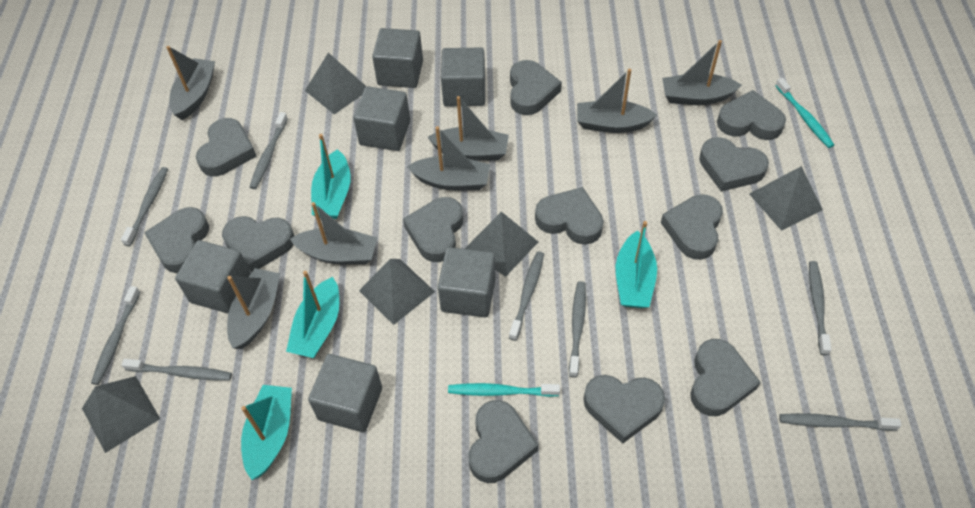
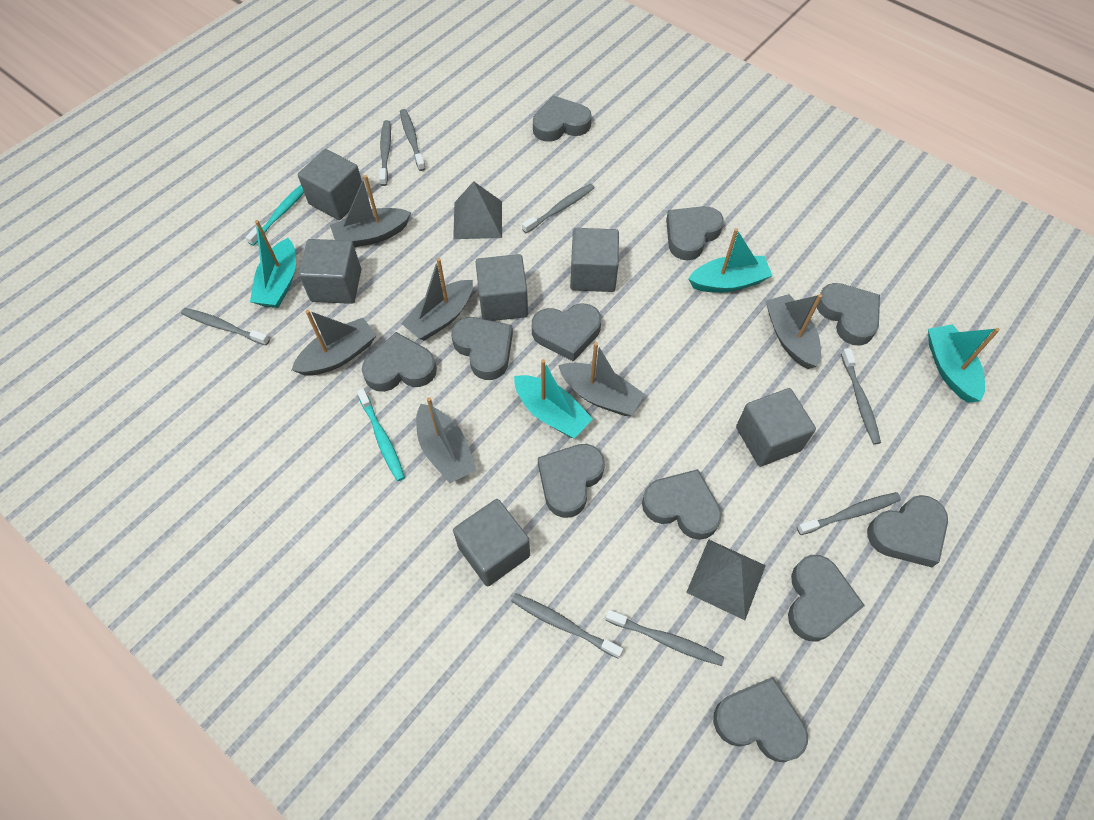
grey boat: 7 -> 6
grey heart: 12 -> 11
grey pyramid: 5 -> 2

